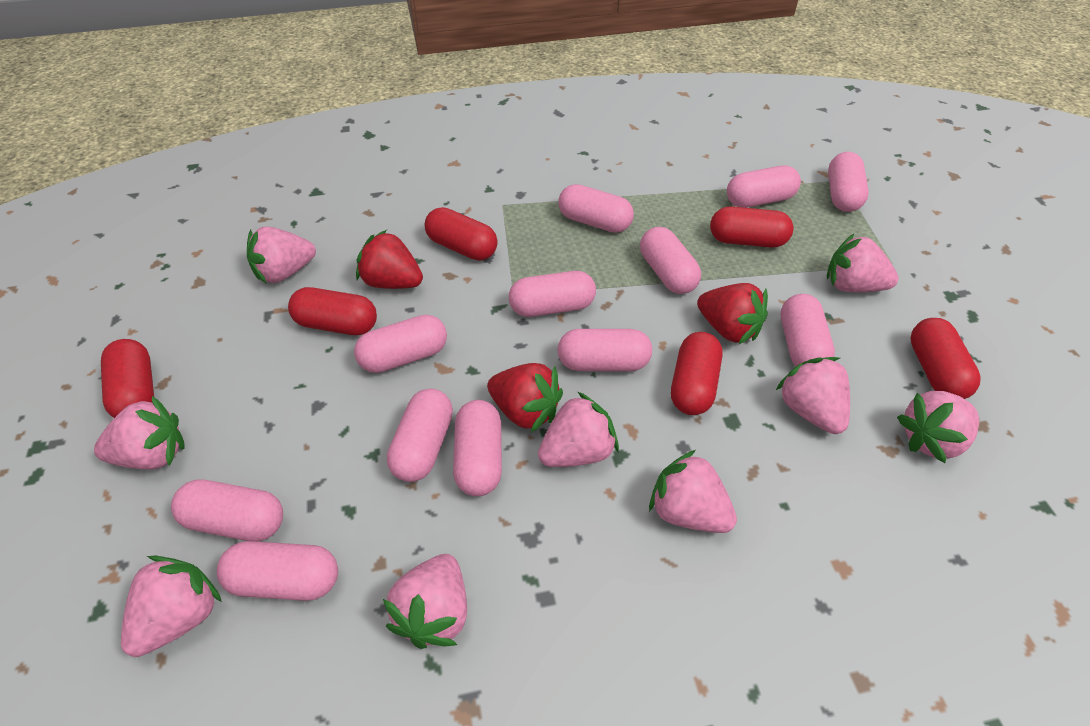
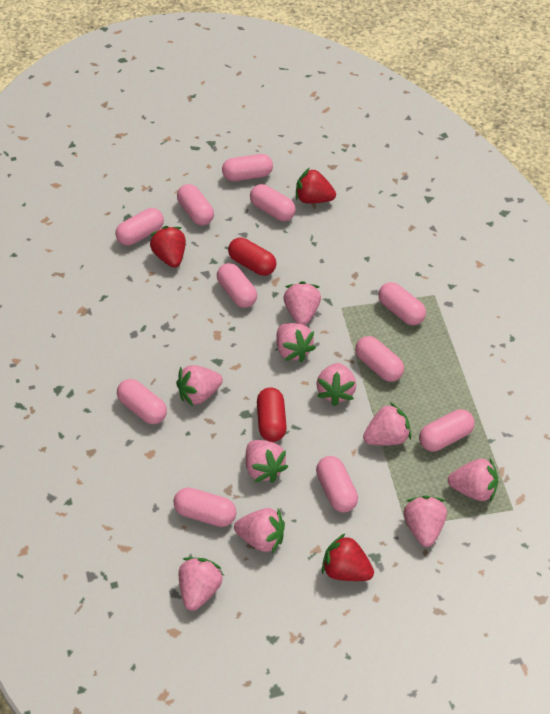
pink capsule: 12 -> 11
pink strawberry: 9 -> 10
red capsule: 6 -> 2

